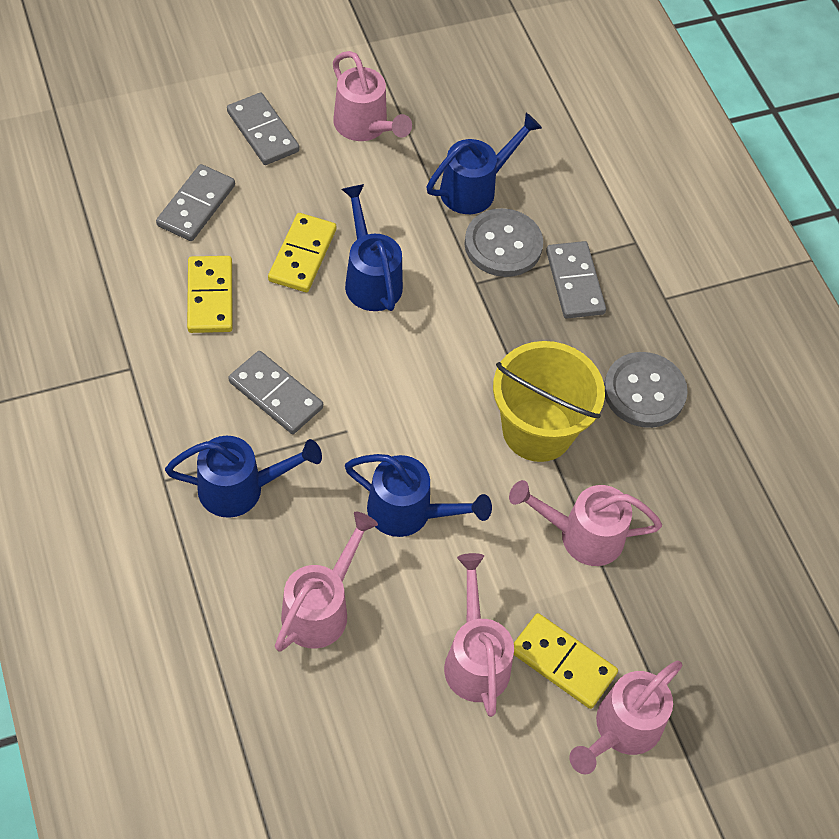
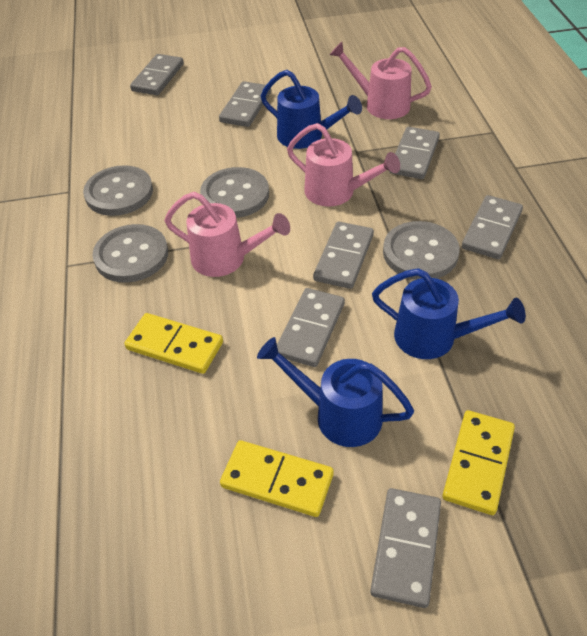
blue watering can: 4 -> 3
grey button: 2 -> 4
grey domino: 4 -> 7
pink watering can: 5 -> 3
yellow bucket: 1 -> 0

